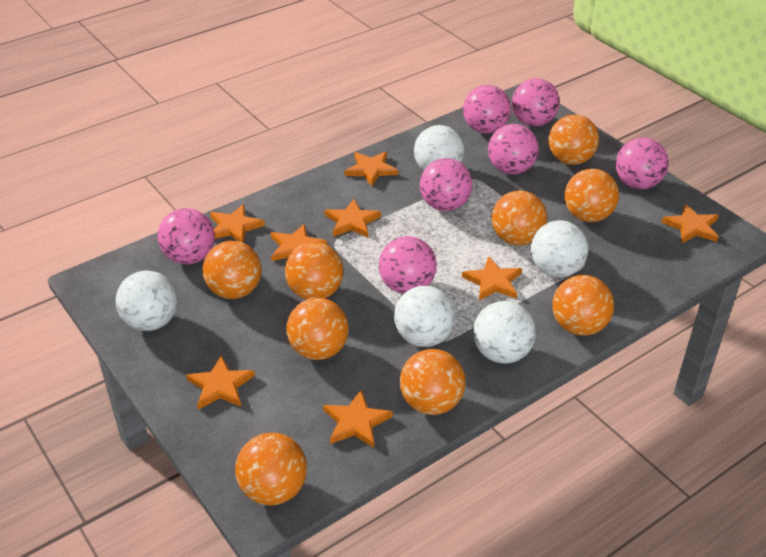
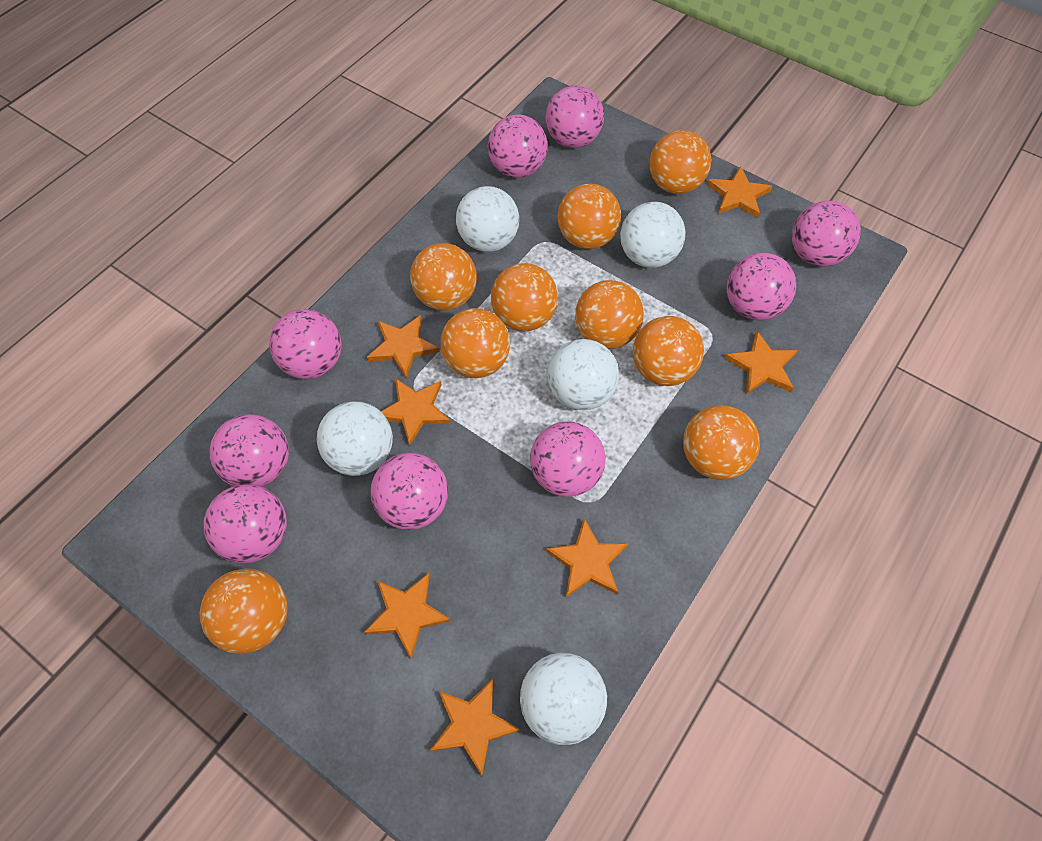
orange star: 8 -> 7
pink ball: 7 -> 9

